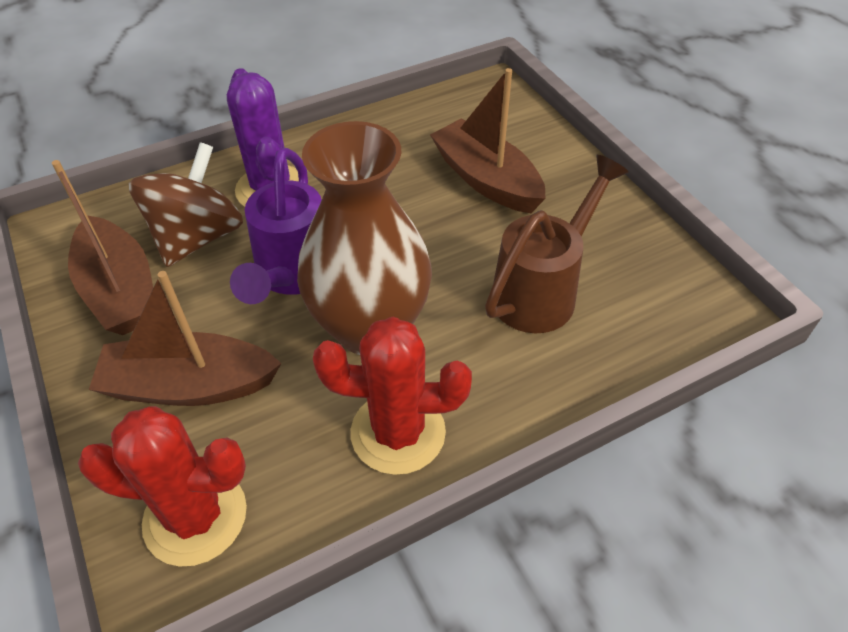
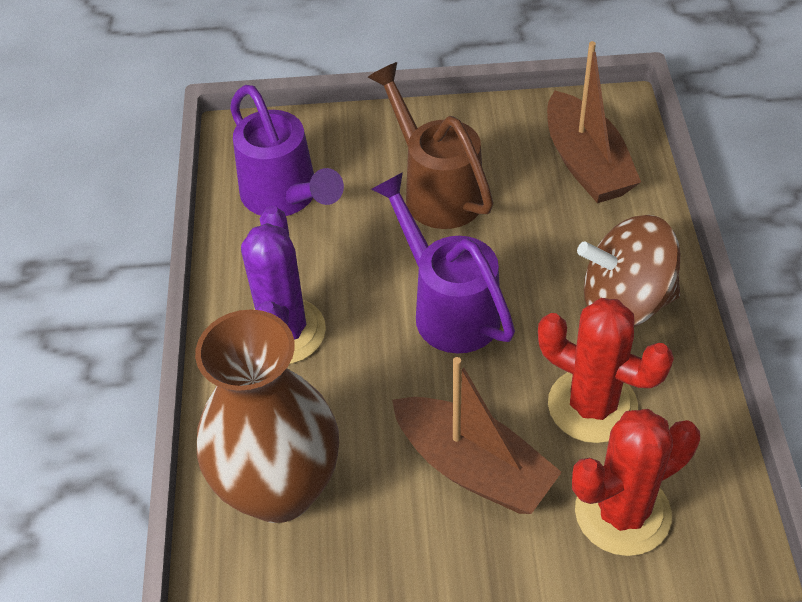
brown boat: 3 -> 2
purple watering can: 1 -> 2

